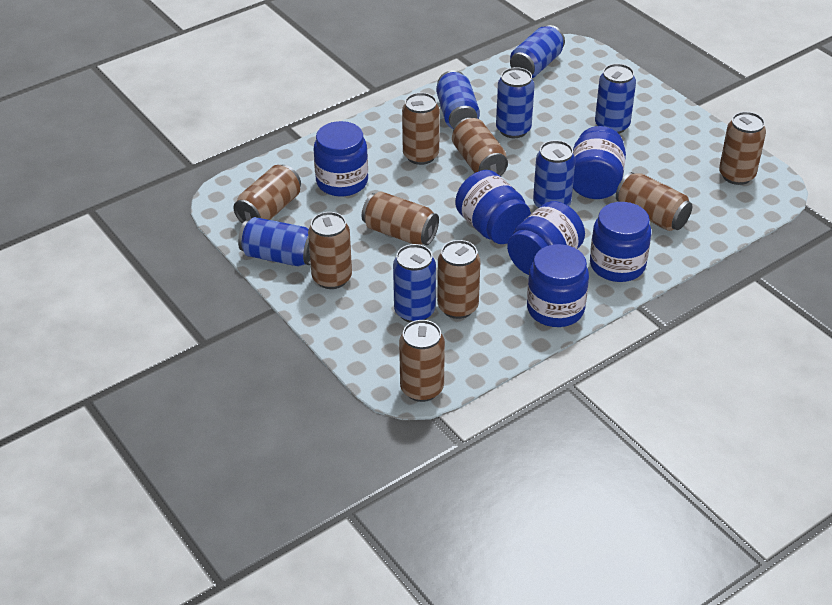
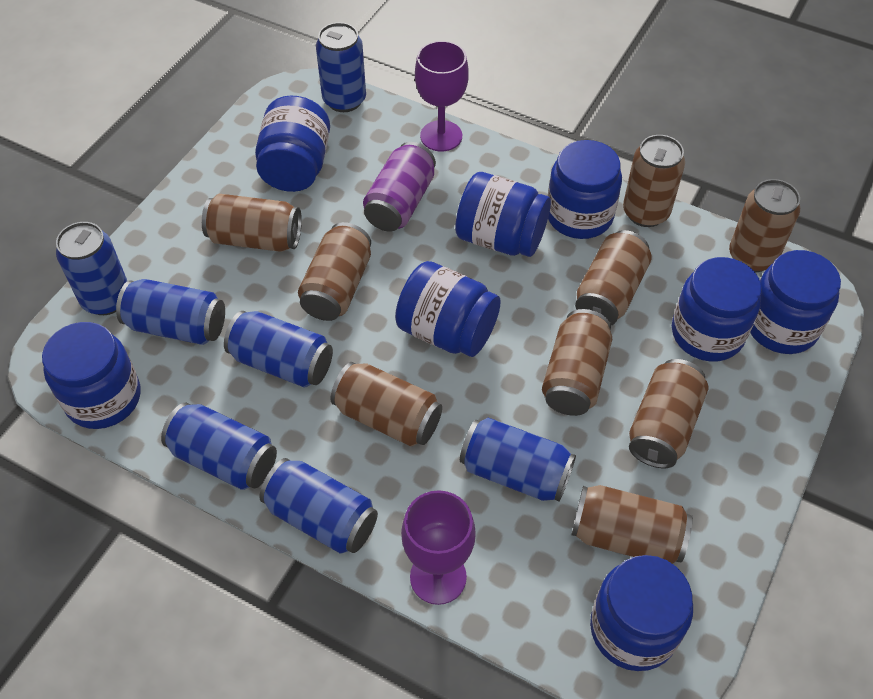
blue jar: 6 -> 8
purple can: 0 -> 1
purple goblet: 0 -> 2

